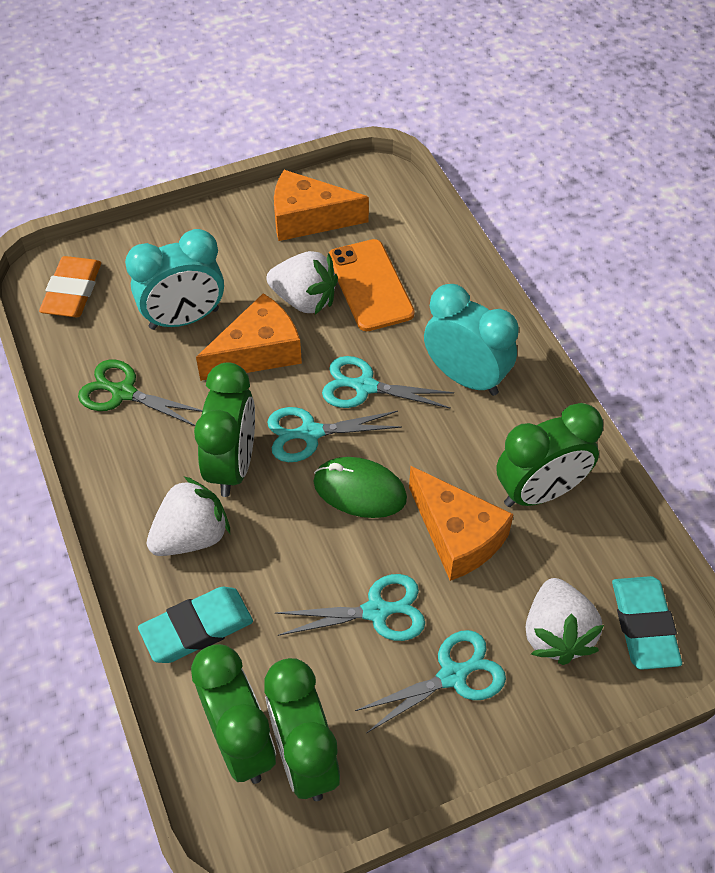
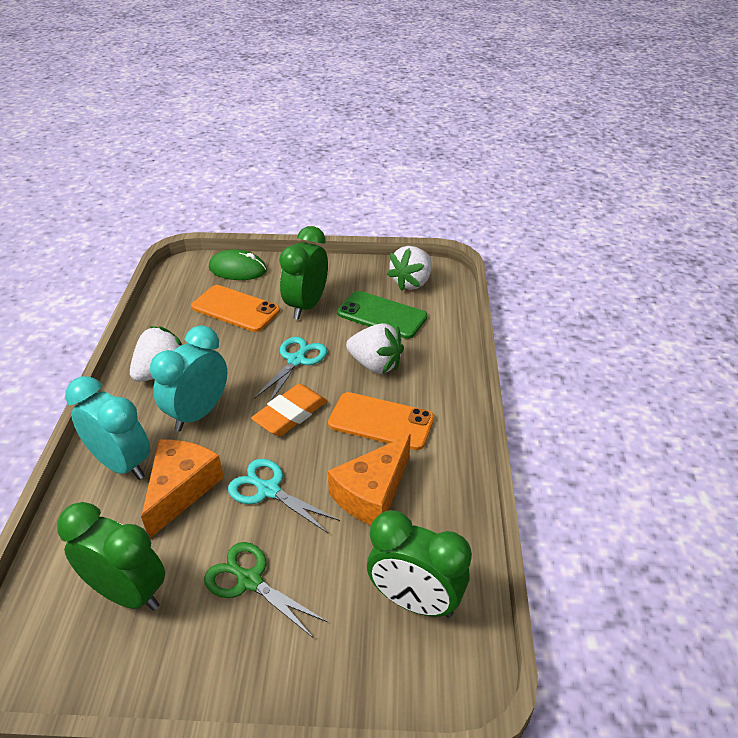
green clock: 4 -> 3
green phone: 0 -> 1
orange cheese: 3 -> 2
orange phone: 1 -> 2
turquoise eraser: 2 -> 0
turquoise scissors: 4 -> 2

